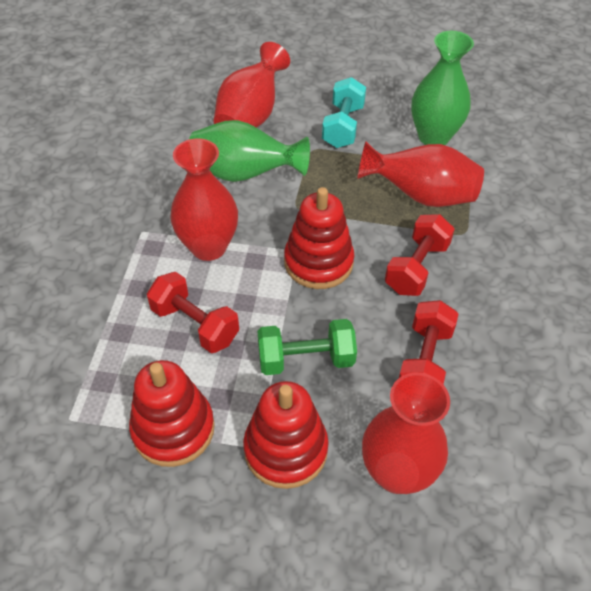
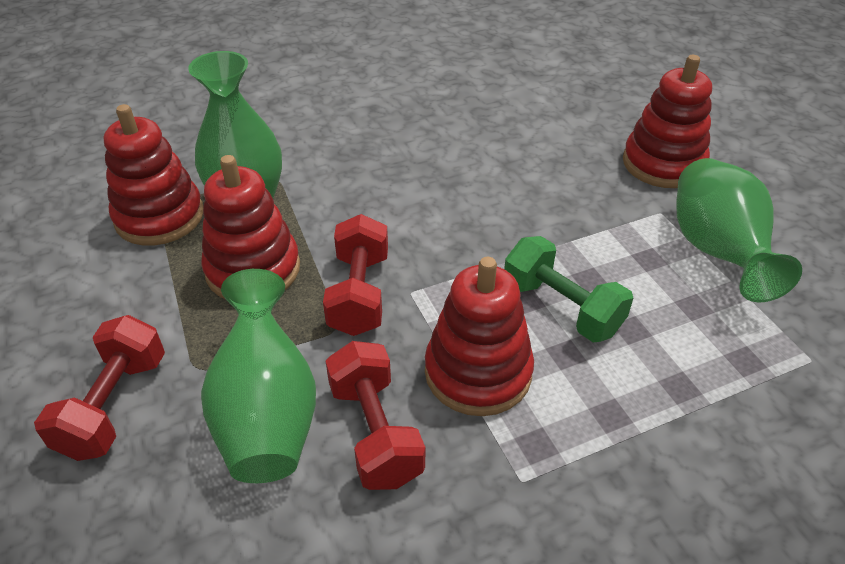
green vase: 2 -> 3
red stacking toy: 3 -> 4
red vase: 4 -> 0
turquoise dumbbell: 1 -> 0

